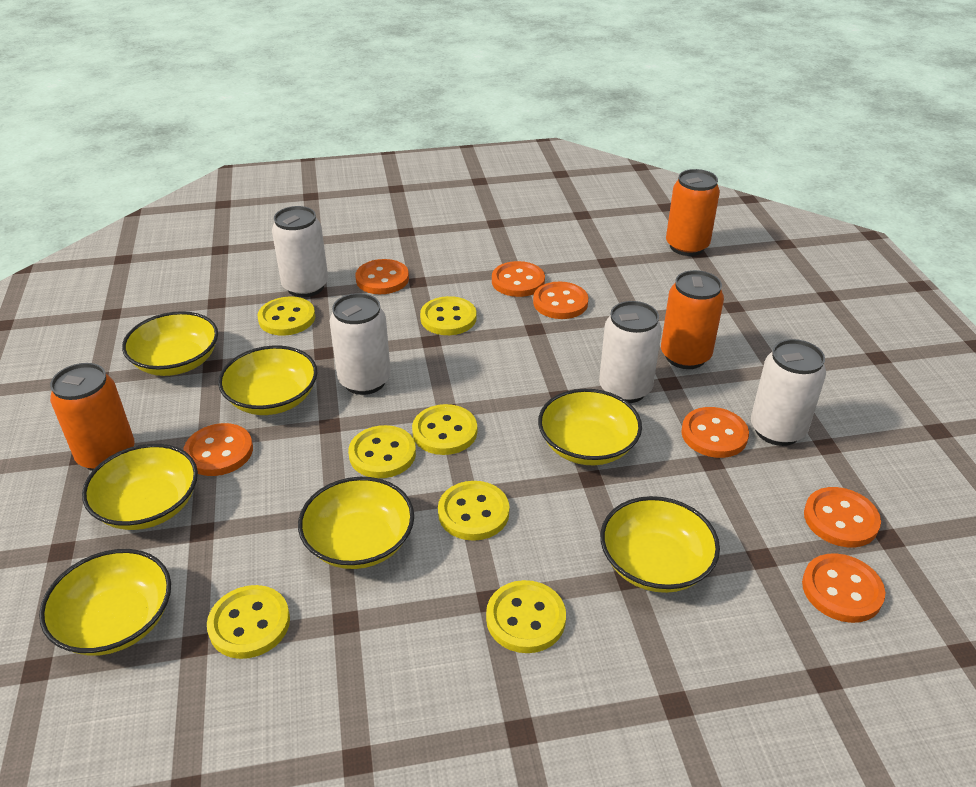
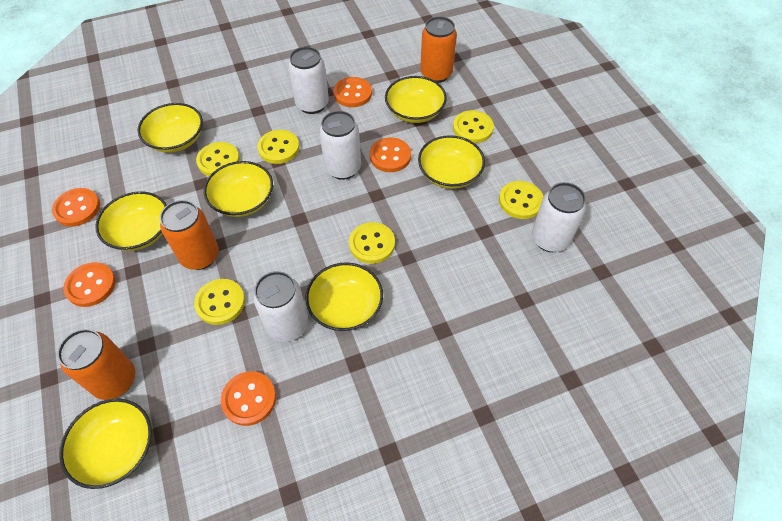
orange button: 7 -> 5
yellow button: 7 -> 6

